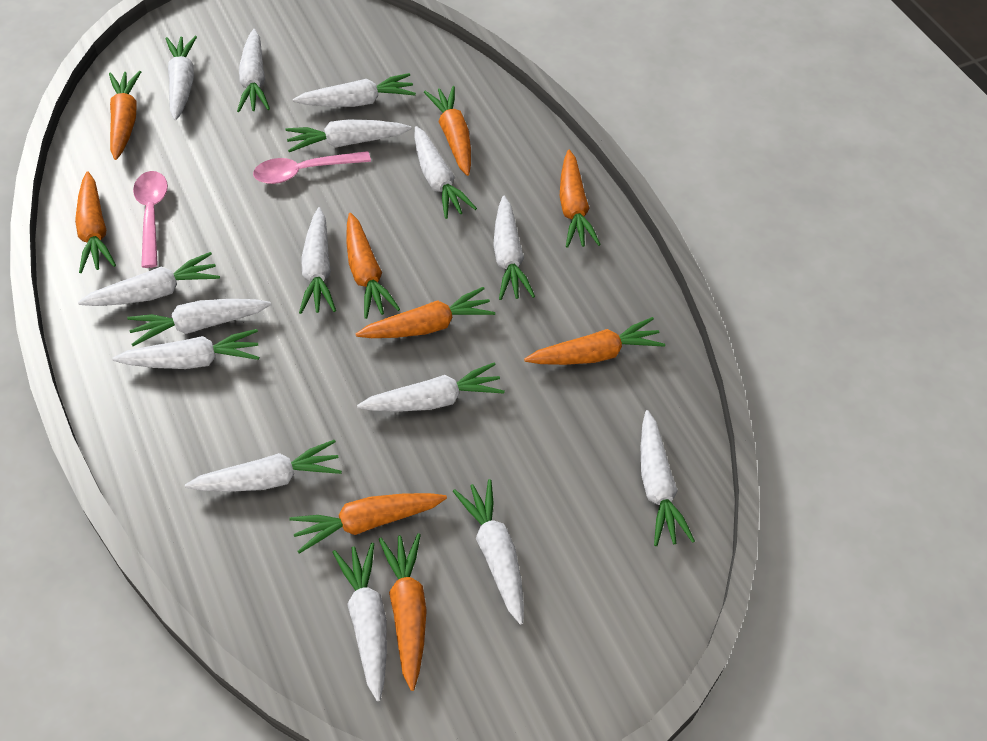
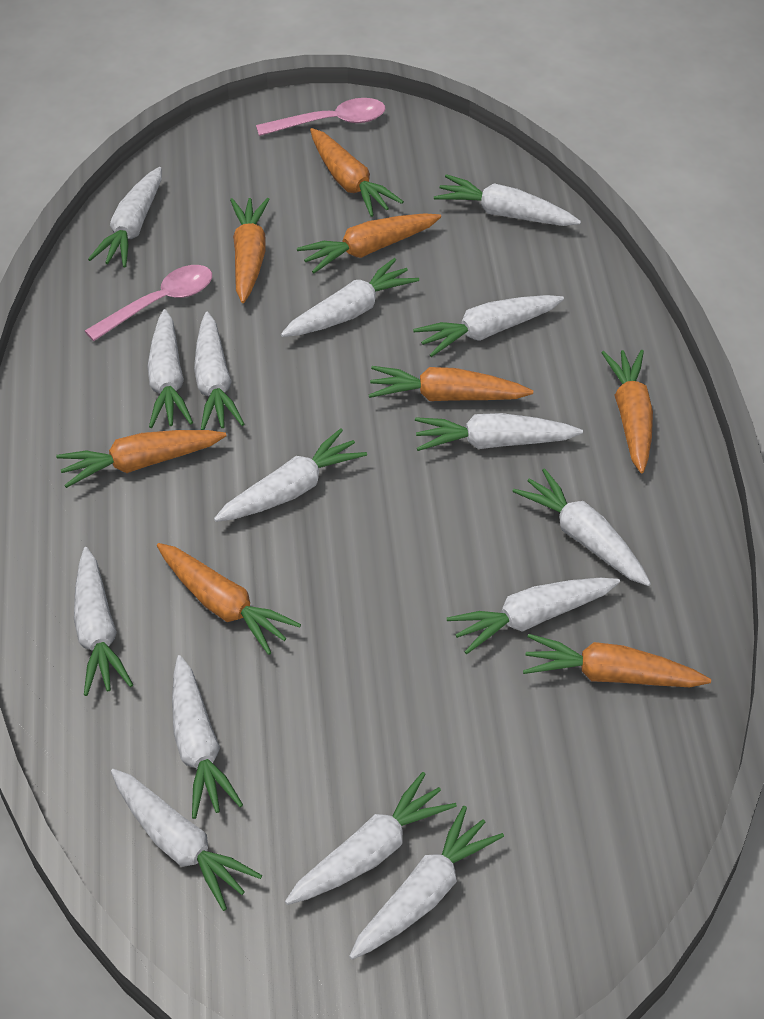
orange carrot: 9 -> 8

